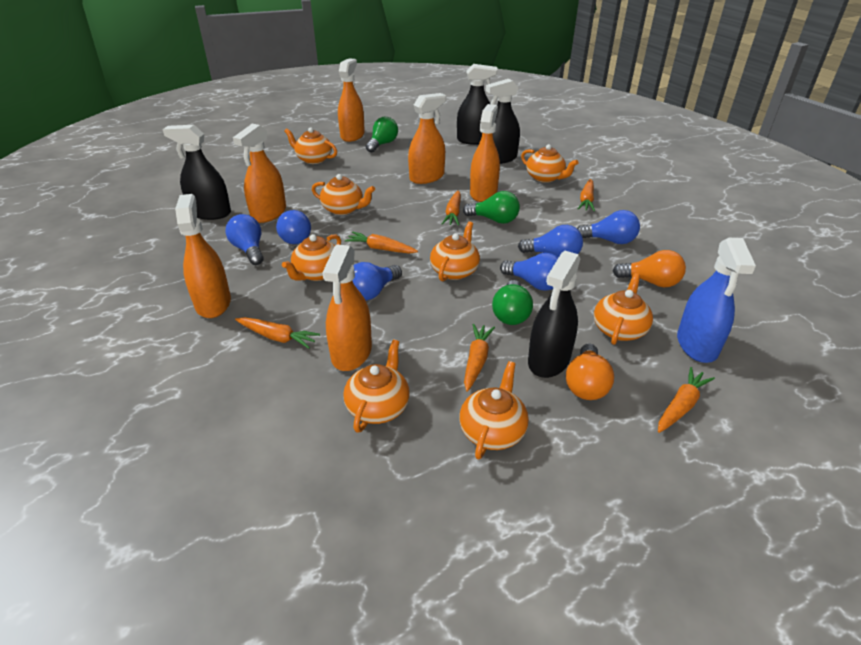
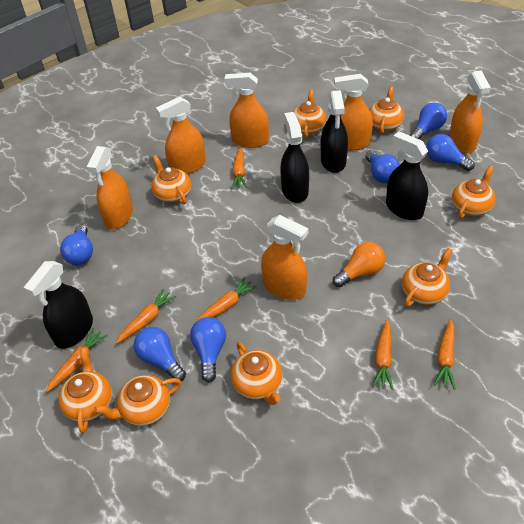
blue spray bottle: 1 -> 0
green light bulb: 3 -> 0
orange light bulb: 2 -> 1

